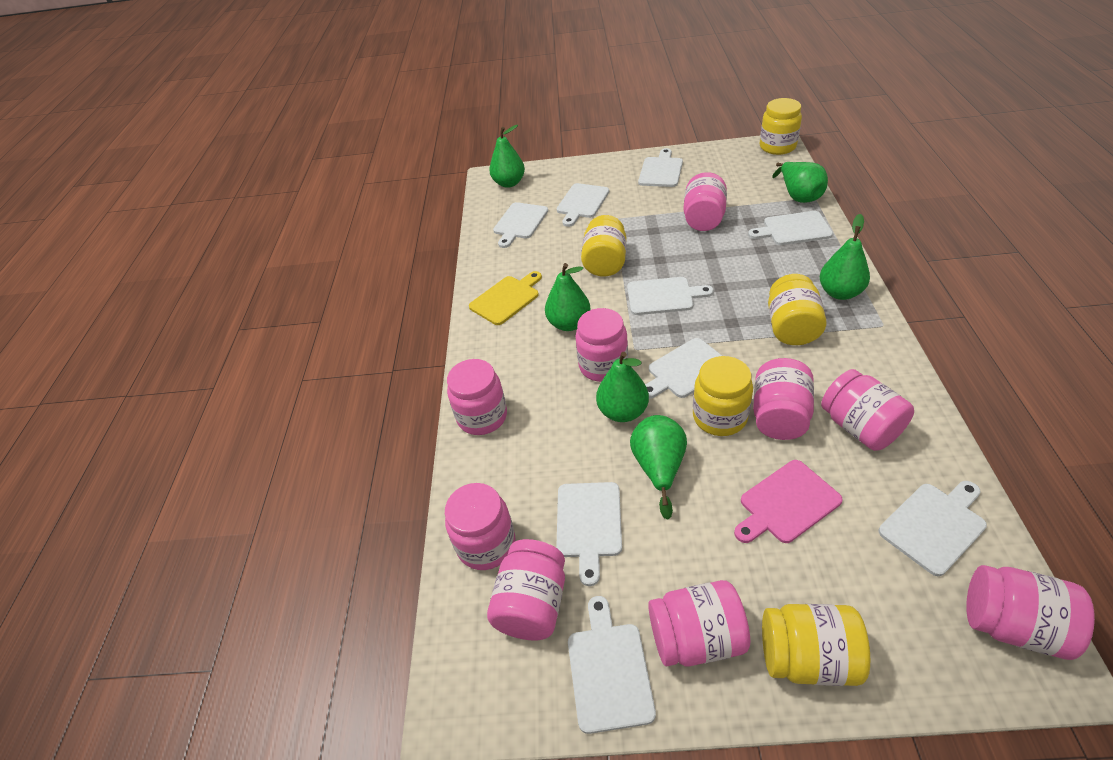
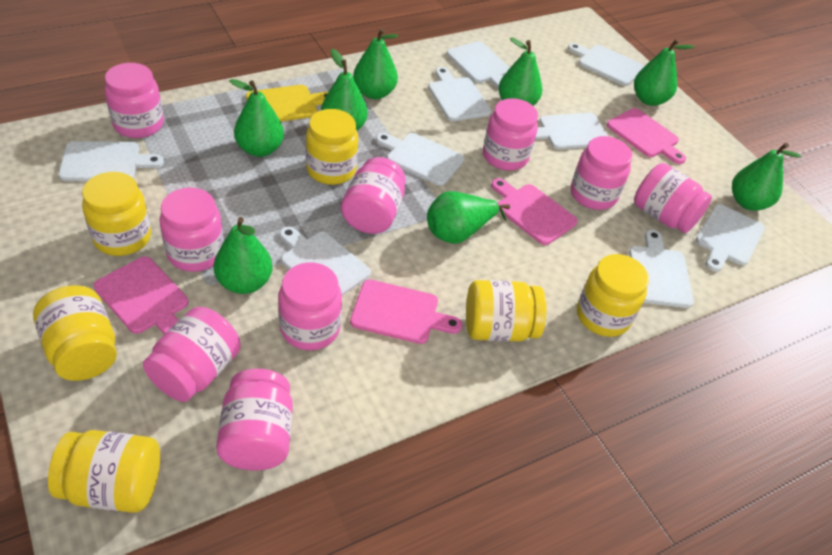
green pear: 6 -> 8
pink cutting board: 1 -> 4
yellow jar: 5 -> 6

